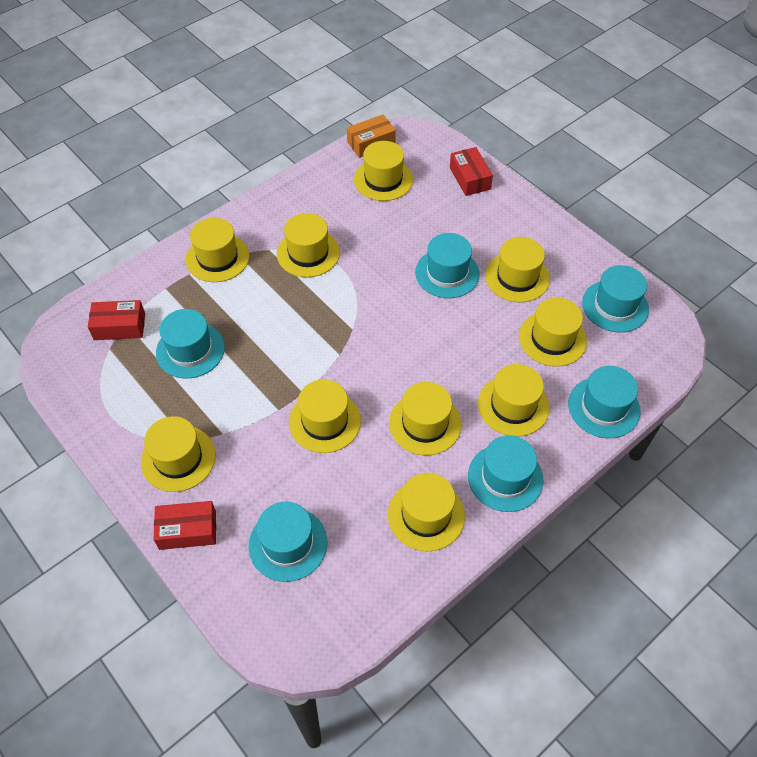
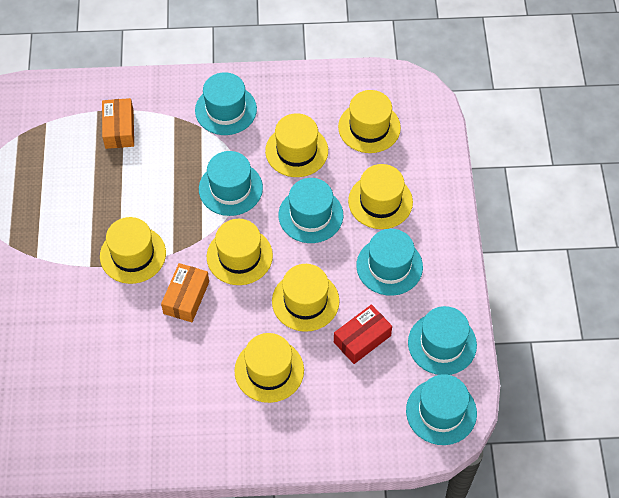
orange box: 1 -> 2
red box: 3 -> 1
yellow hat: 10 -> 7

